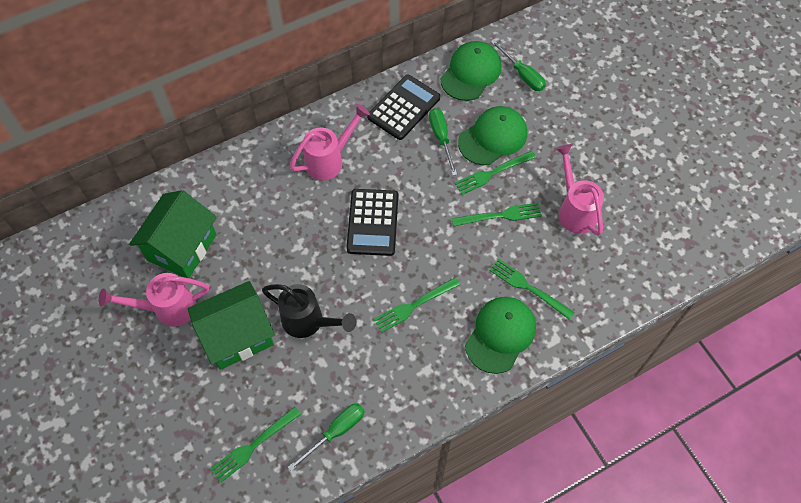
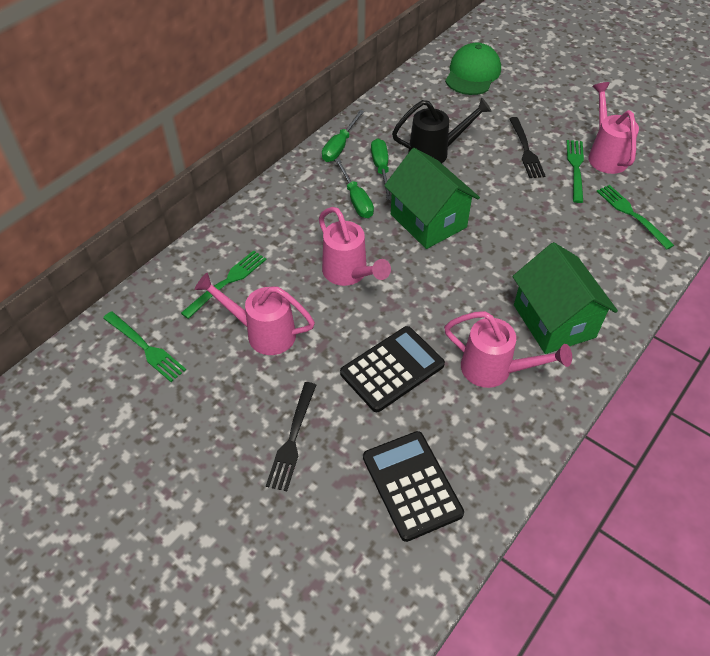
black fork: 0 -> 2
green cap: 3 -> 1
green fork: 5 -> 4
pink watering can: 3 -> 4

